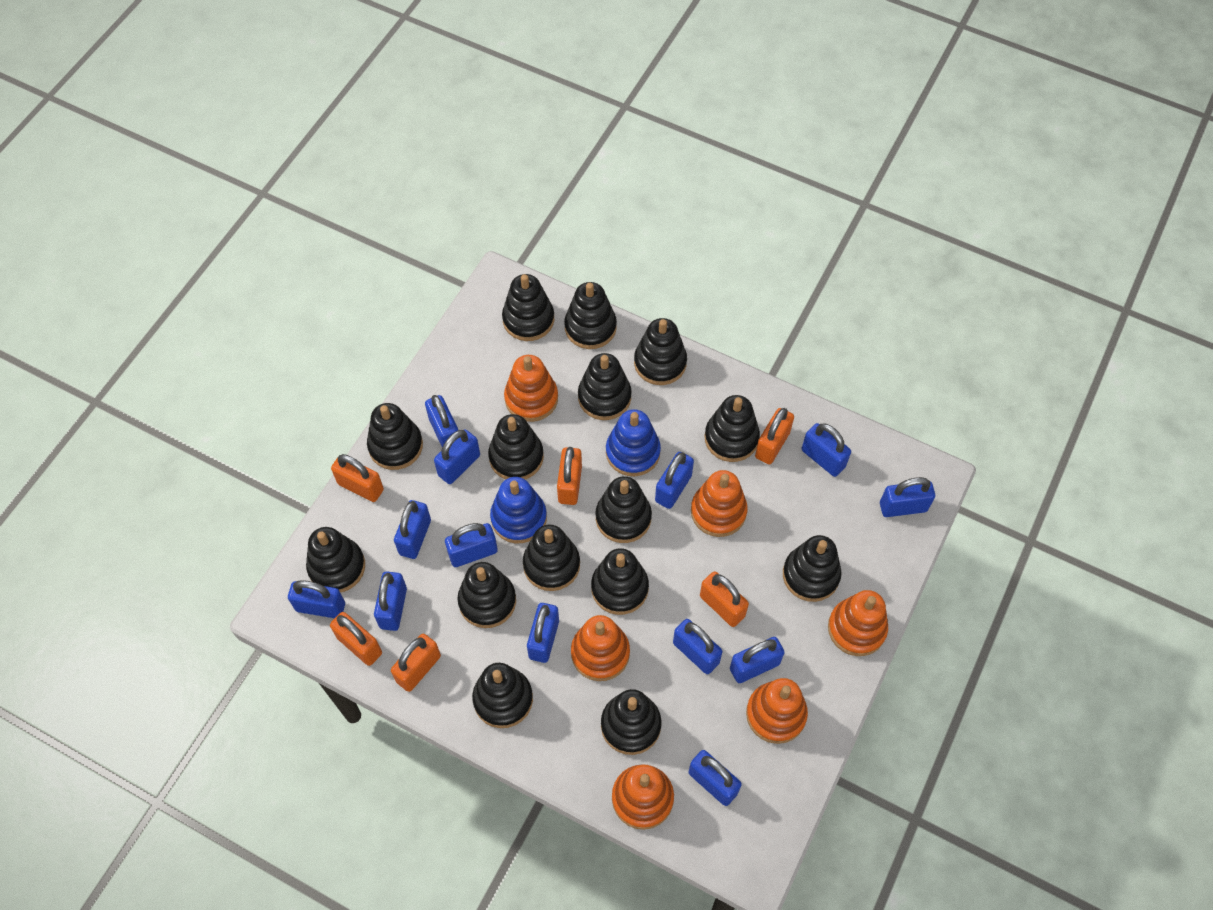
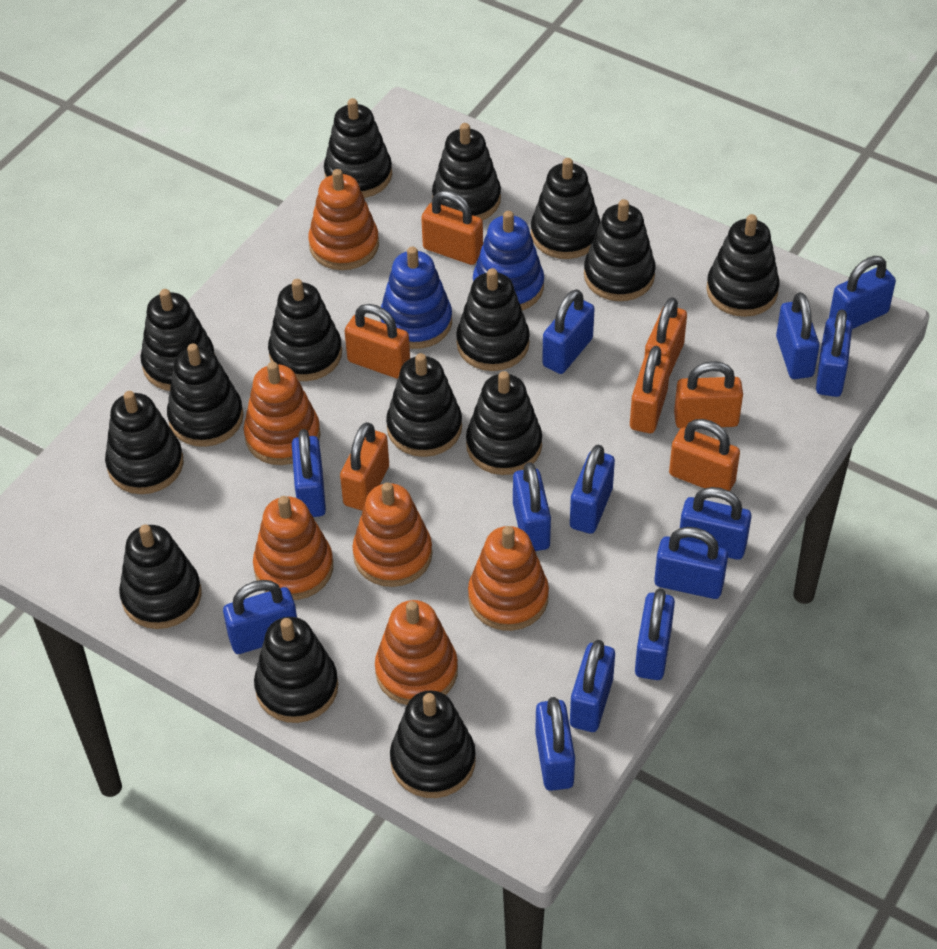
orange padlock: 6 -> 7

